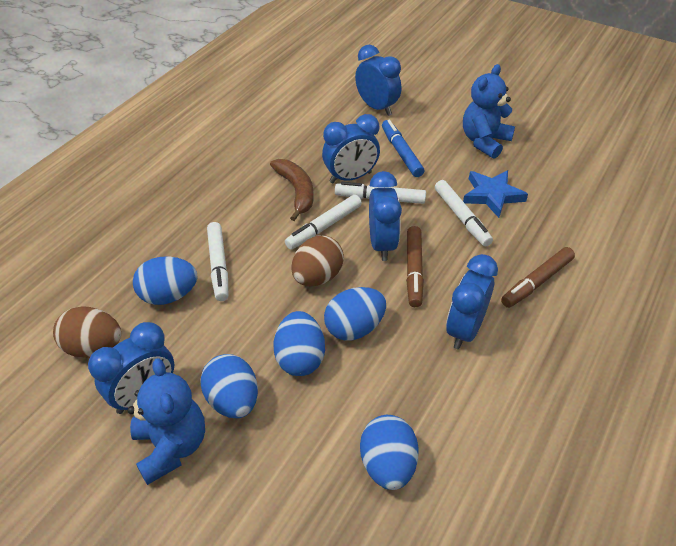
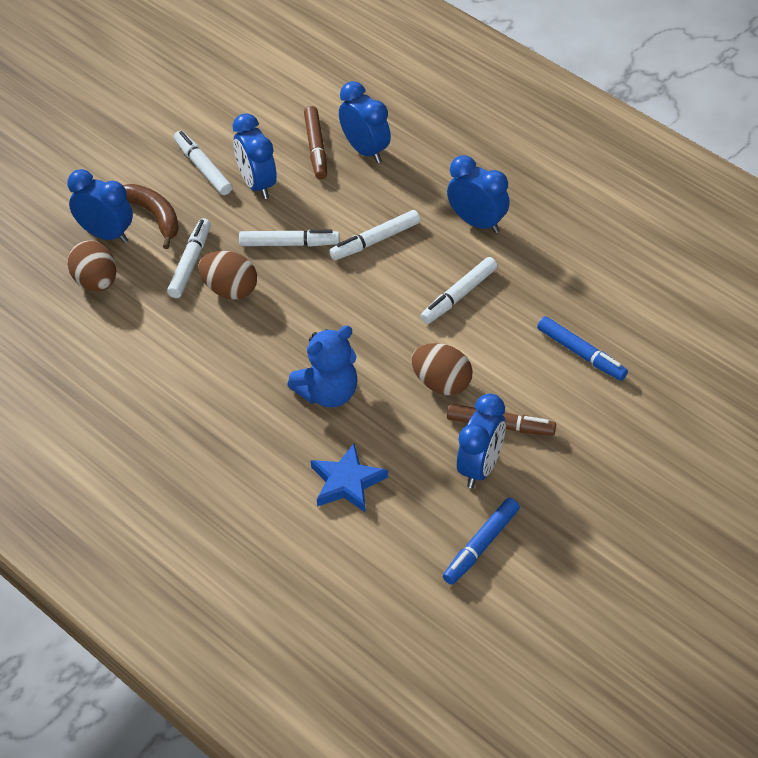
blue egg: 5 -> 0
blue marker: 1 -> 2
blue teddy bear: 2 -> 1
brown egg: 2 -> 3
white marker: 4 -> 5

